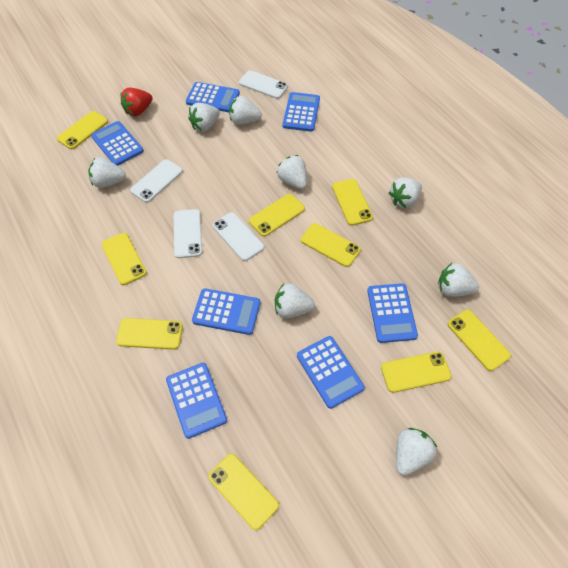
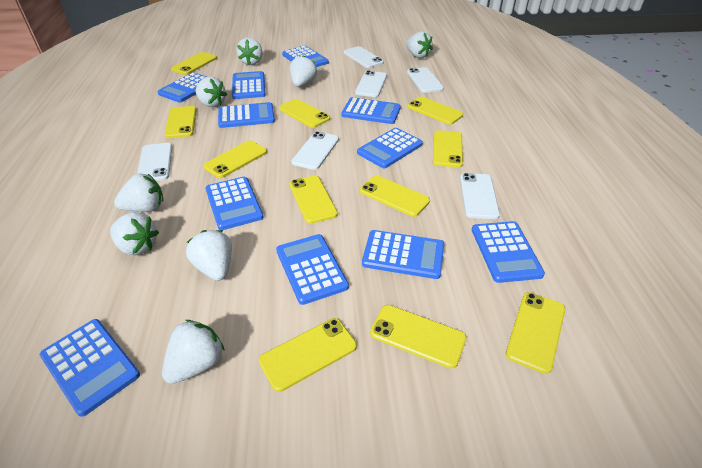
blue calculator: 7 -> 11
red strawberry: 1 -> 0
white phone: 4 -> 6
yellow phone: 9 -> 11

